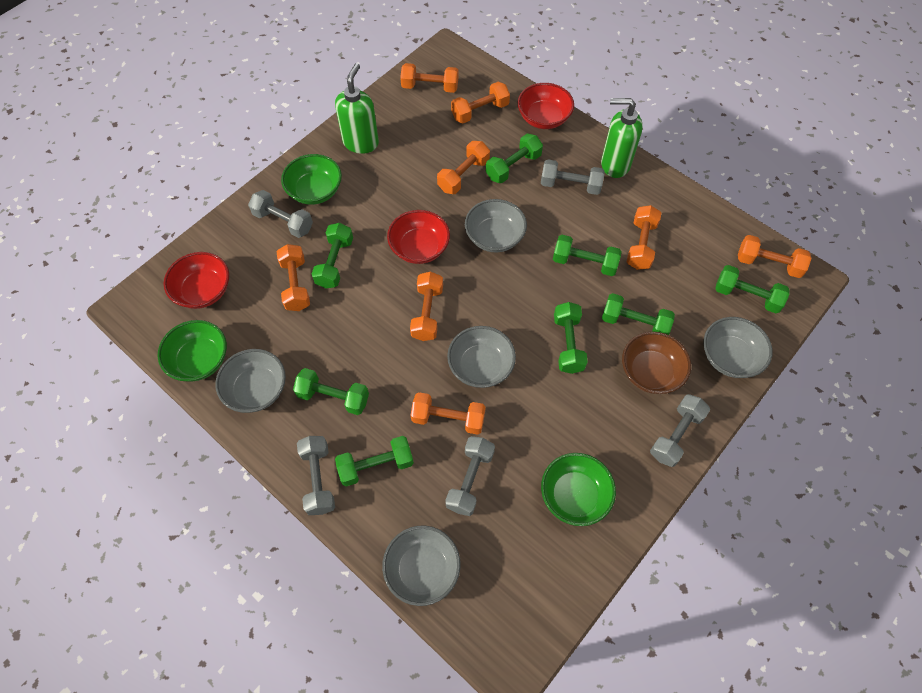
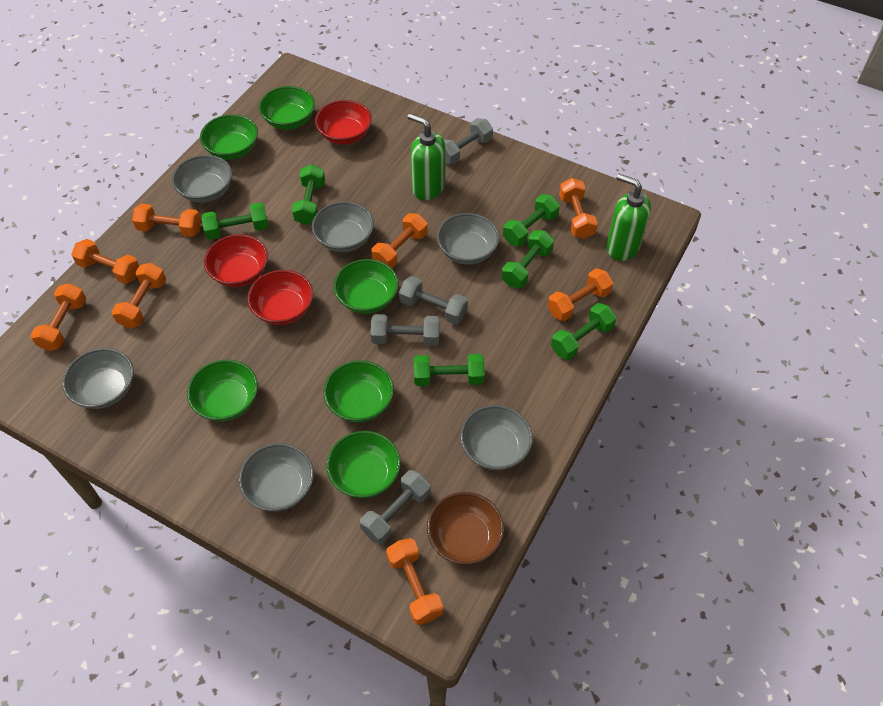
green bowl: 3 -> 6
green dumbbell: 8 -> 6
grey bowl: 5 -> 6
grey dumbbell: 5 -> 4

